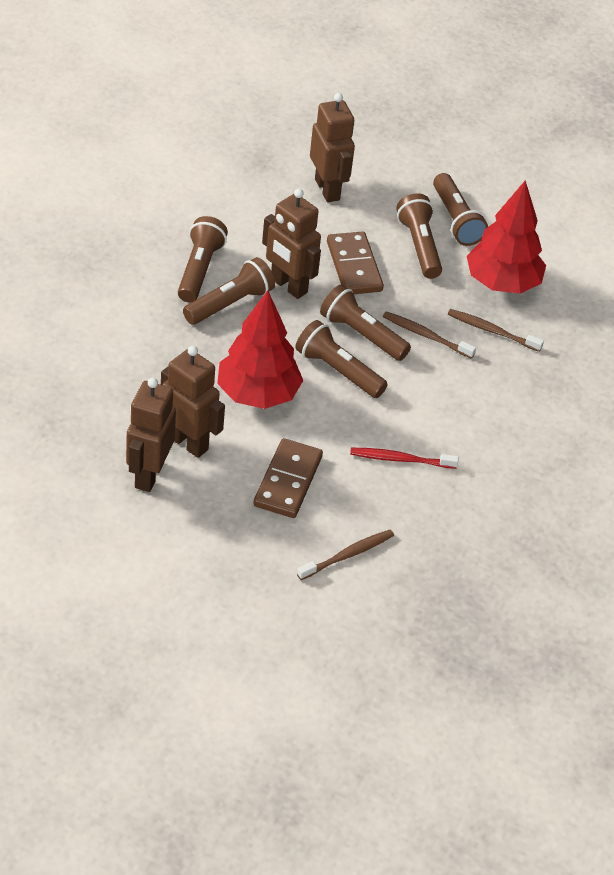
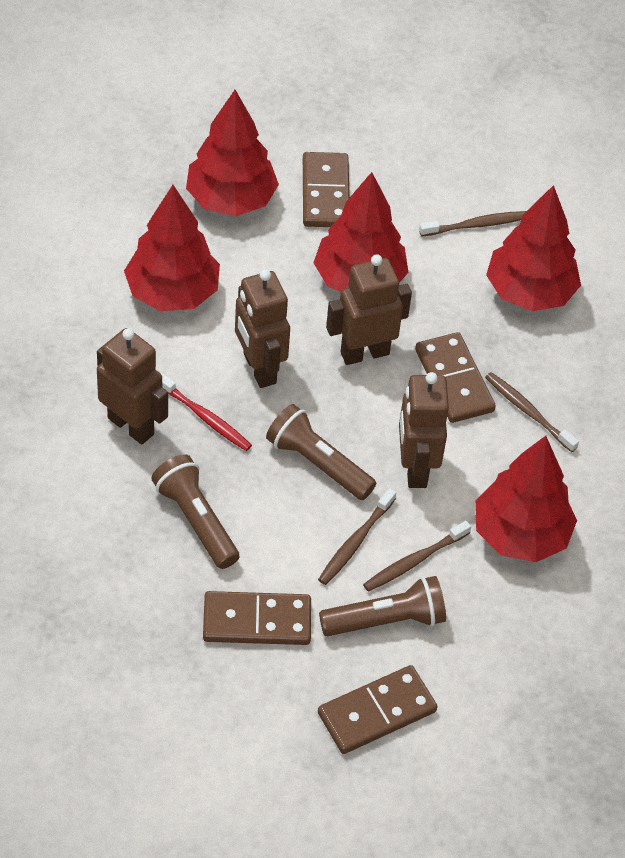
brown domino: 2 -> 4
brown flashlight: 6 -> 3
brown toothbrush: 3 -> 4
red tree: 2 -> 5

